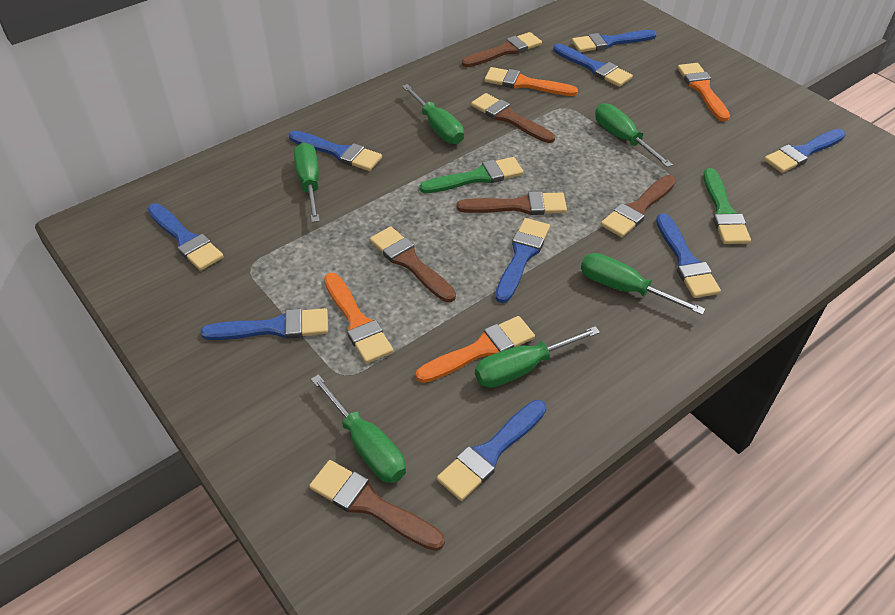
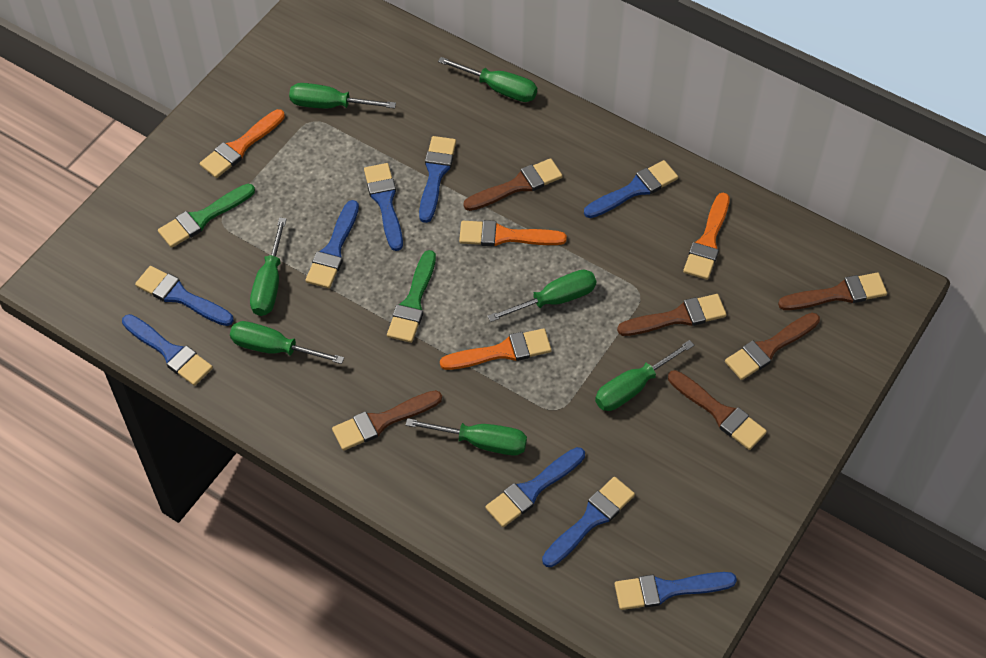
green screwdriver: 6 -> 7

